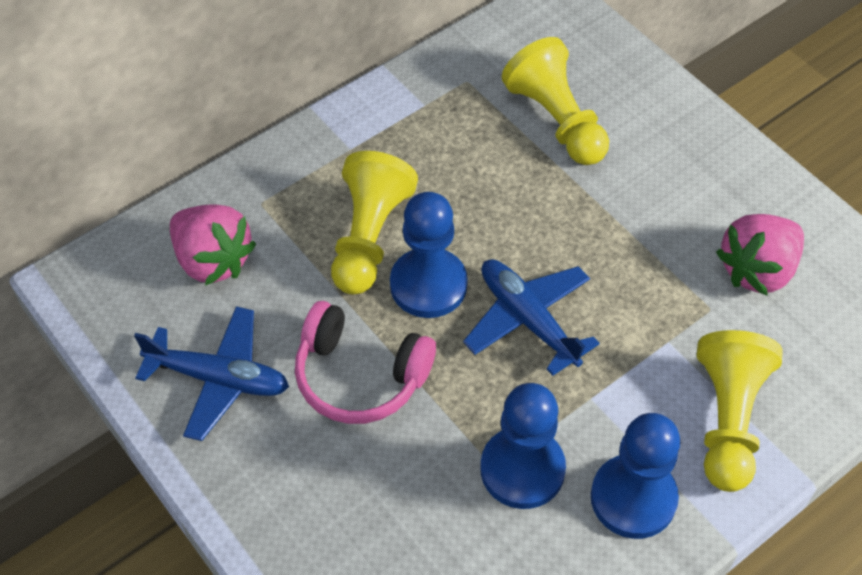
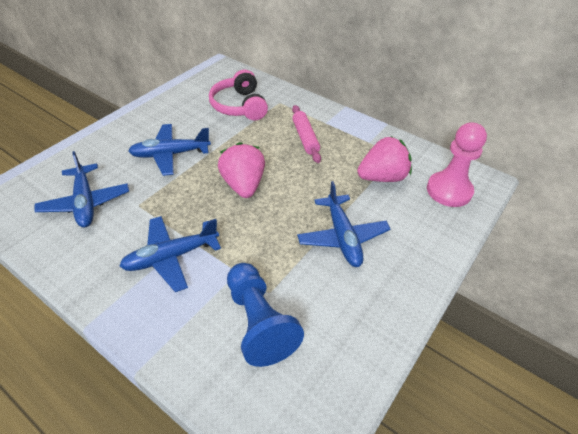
blue pawn: 3 -> 1
blue plane: 2 -> 4
pink pawn: 0 -> 1
pink rolling pin: 0 -> 1
yellow pawn: 3 -> 0

